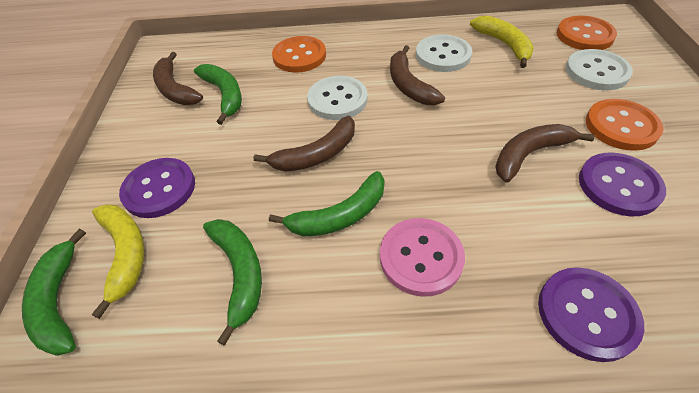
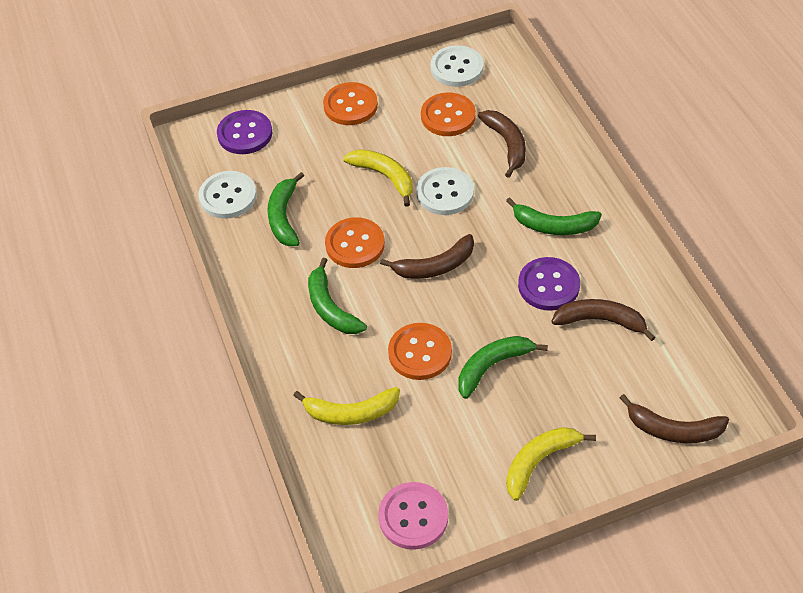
orange button: 3 -> 4
purple button: 3 -> 2
yellow banana: 2 -> 3

